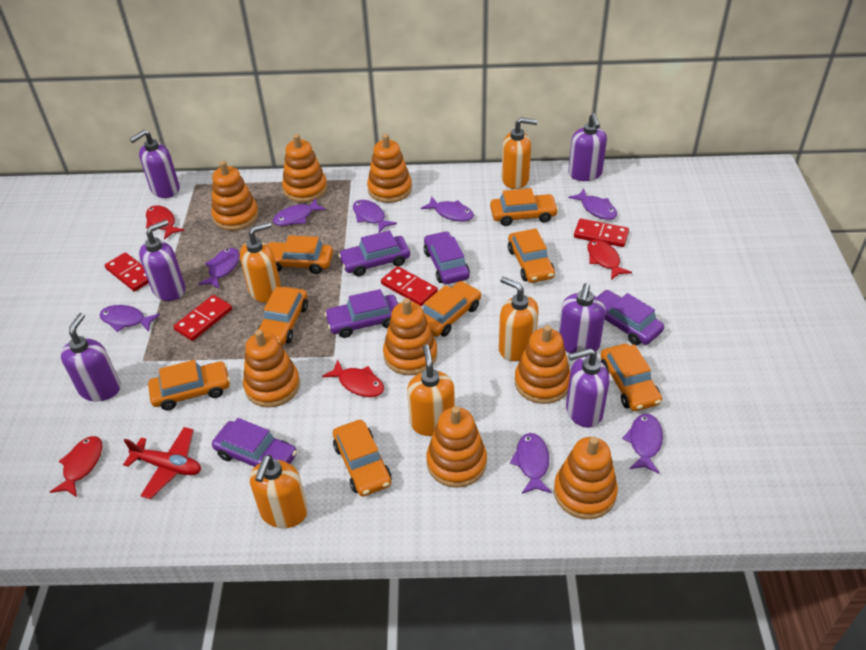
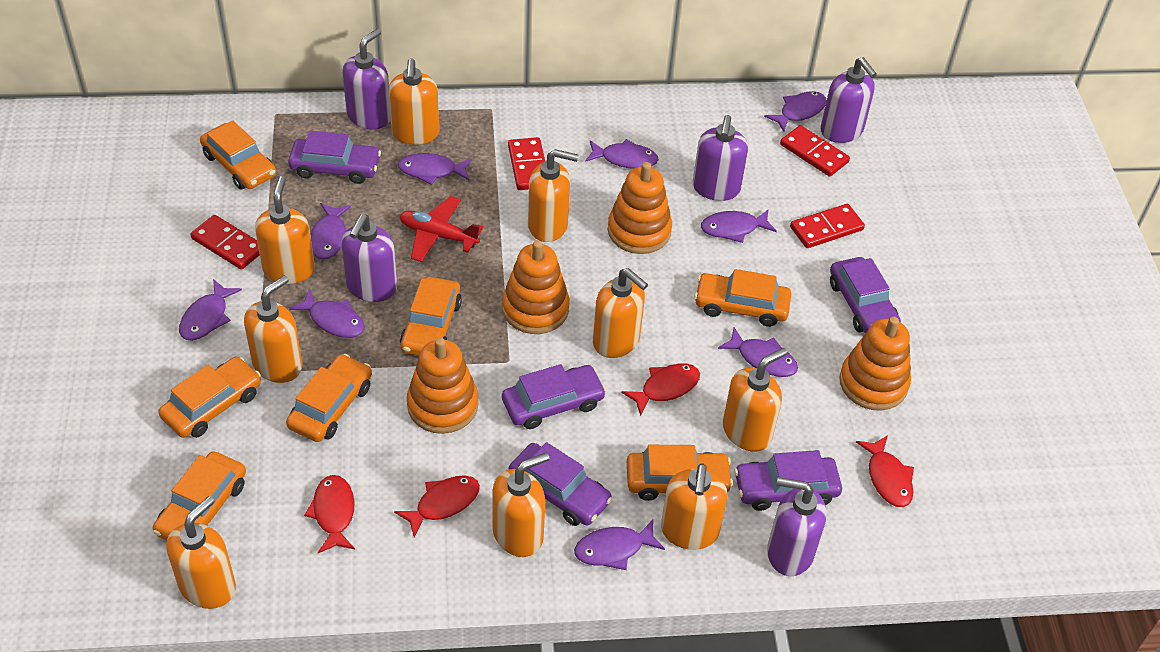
orange car: 8 -> 7
orange soap dispenser: 5 -> 9
orange stacking toy: 8 -> 4
purple fish: 8 -> 9
purple soap dispenser: 6 -> 5

